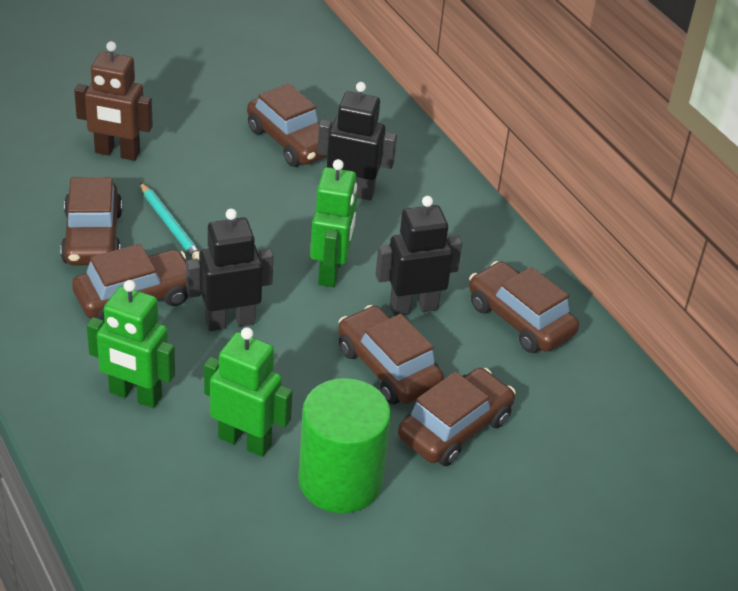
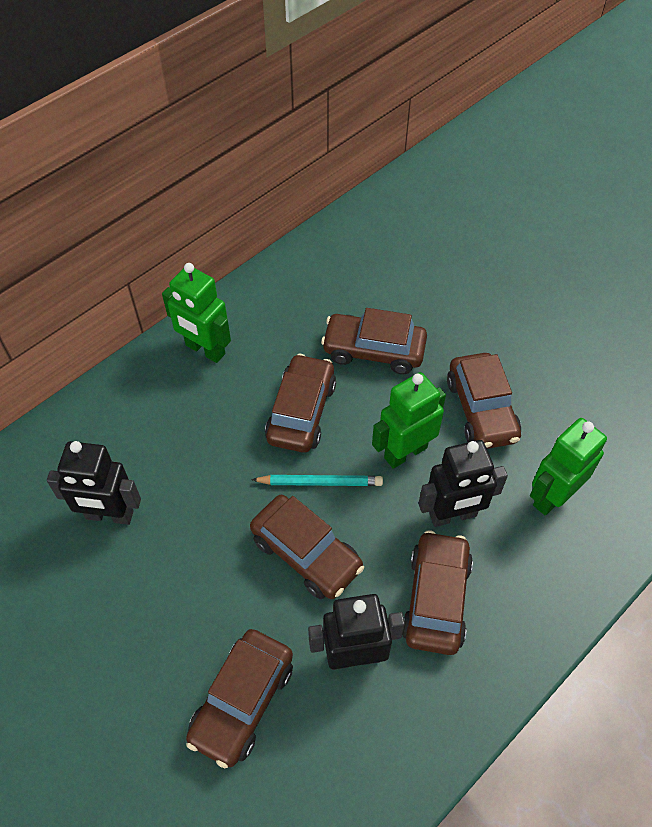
brown robot: 1 -> 0
green cylinder: 1 -> 0

